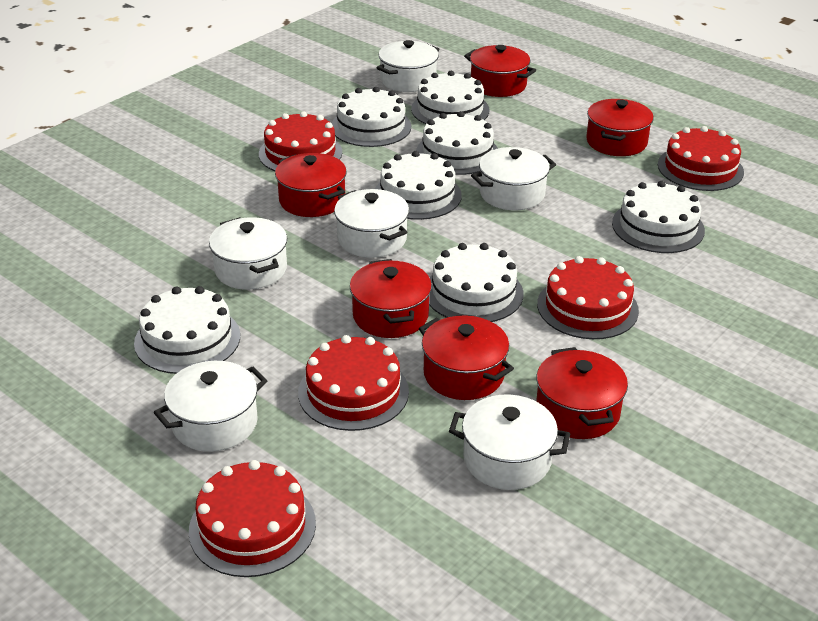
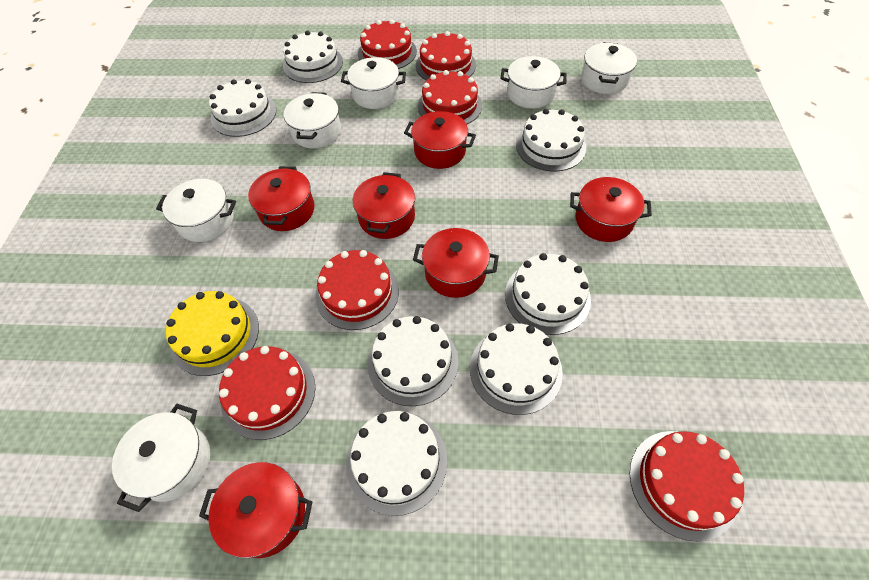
red cake: 5 -> 6
yellow cake: 0 -> 1

